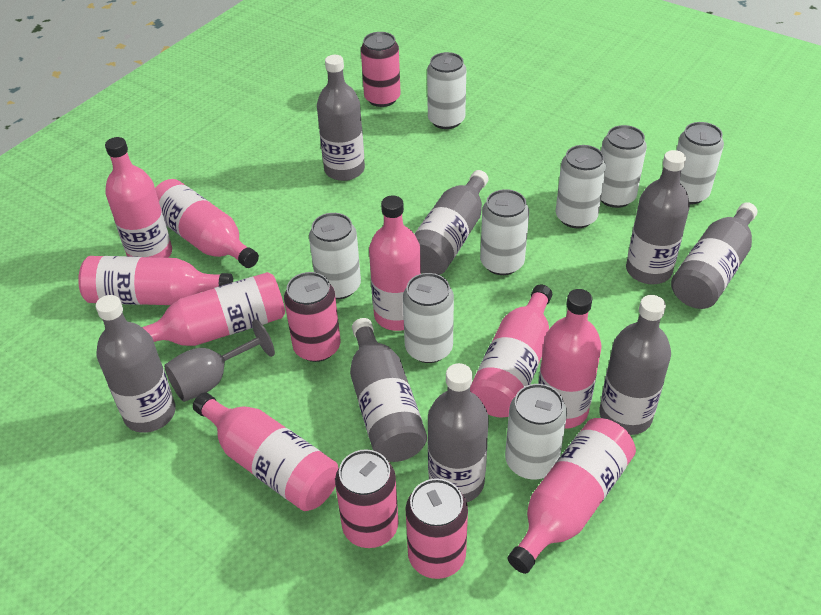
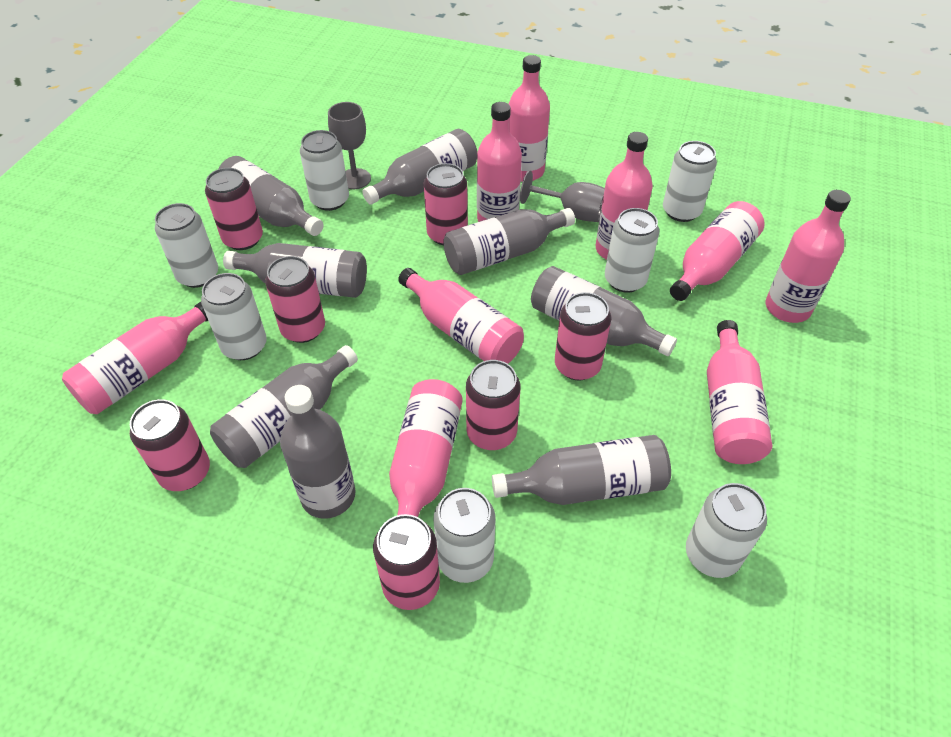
grey goblet: 1 -> 2
pink can: 4 -> 7
white can: 8 -> 7

